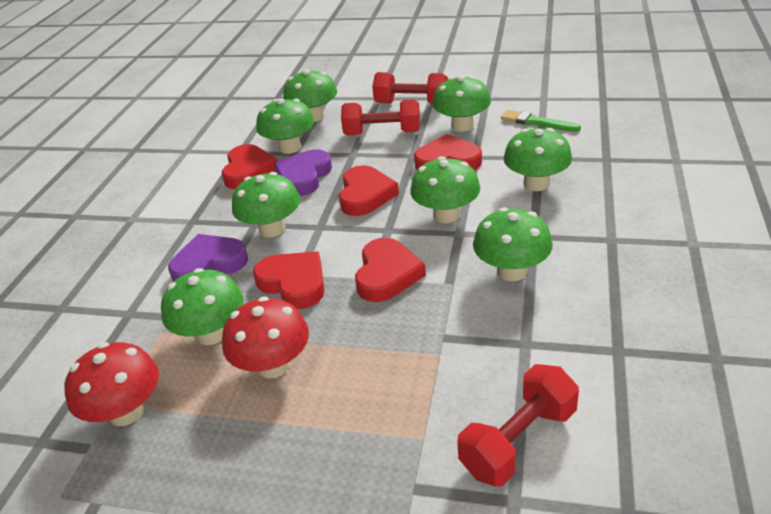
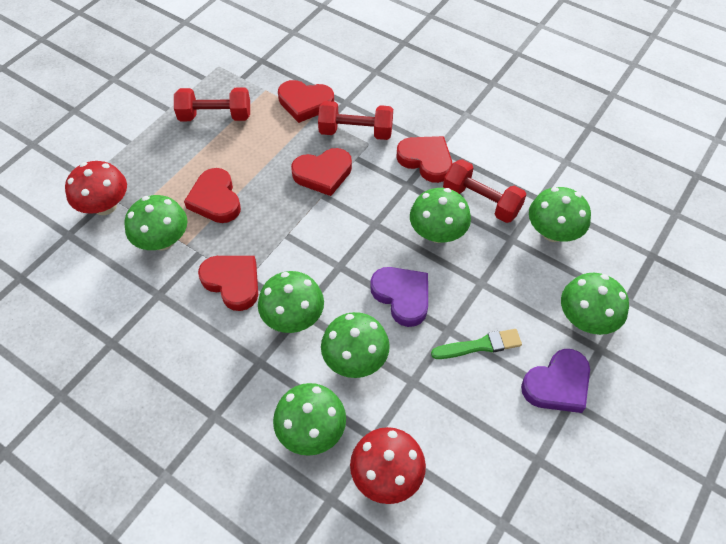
green mushroom: 8 -> 7

